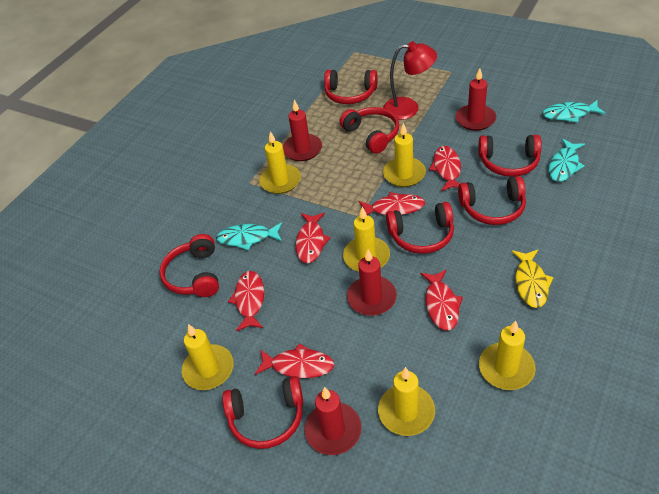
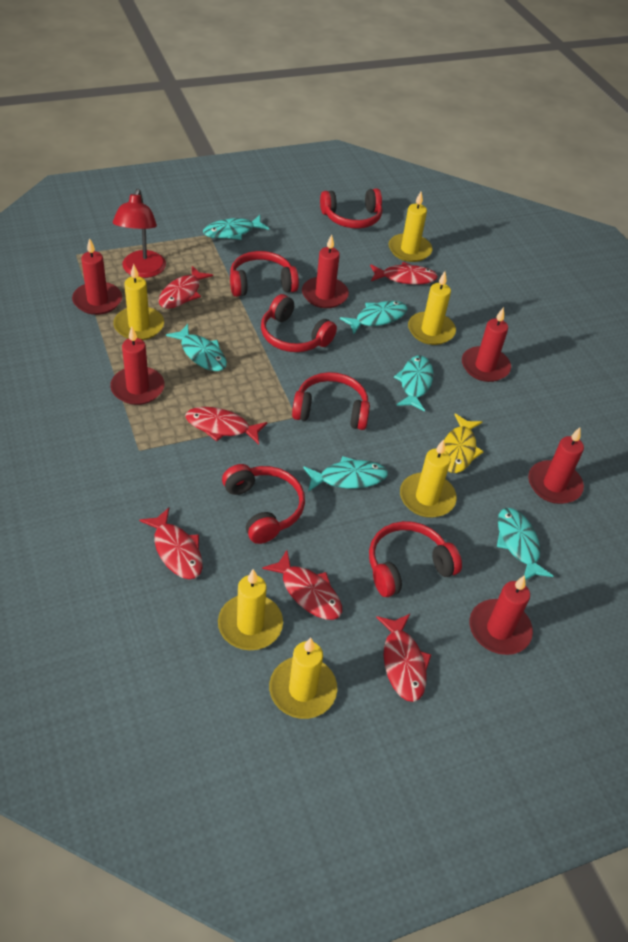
red candle: 4 -> 6
red headphones: 7 -> 6
turquoise fish: 3 -> 6

